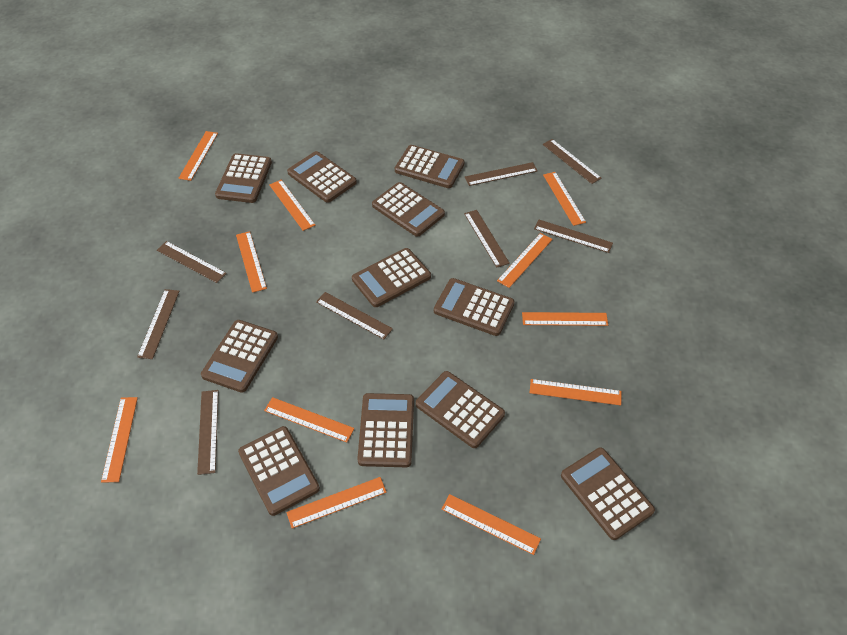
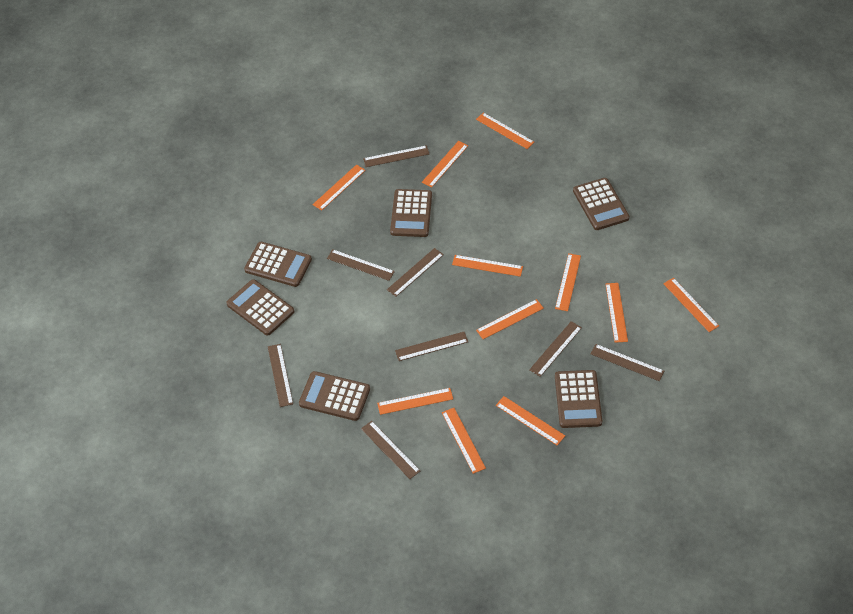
brown calculator: 11 -> 6

